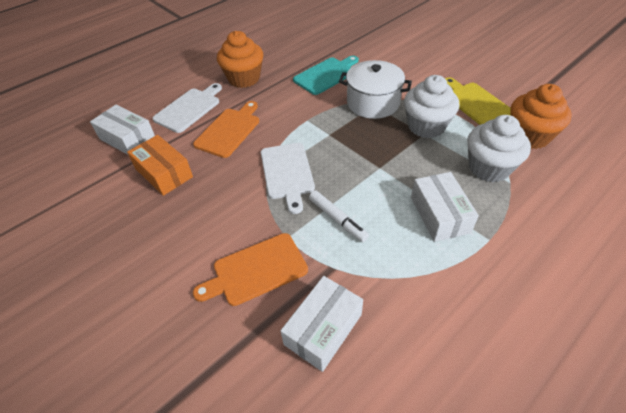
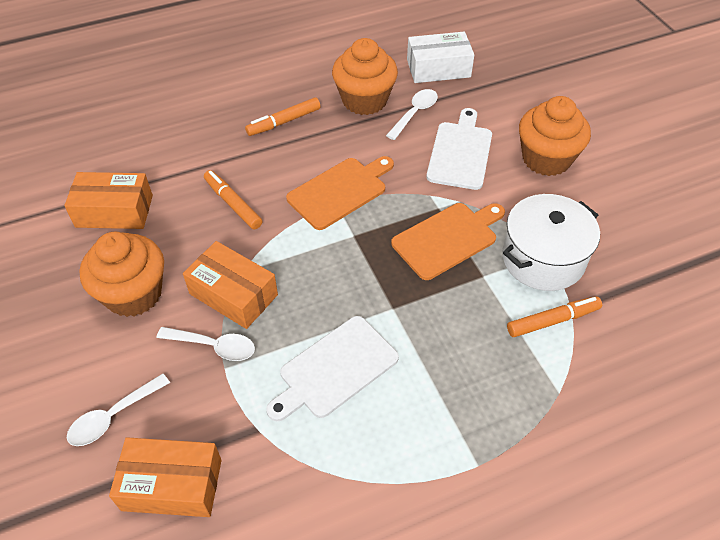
orange box: 1 -> 3
orange cupcake: 2 -> 3
orange marker: 0 -> 3
turquoise cutting board: 1 -> 0
white box: 3 -> 1
white cupcake: 2 -> 0
white marker: 1 -> 0
white spoon: 0 -> 3
yellow cutting board: 1 -> 0

